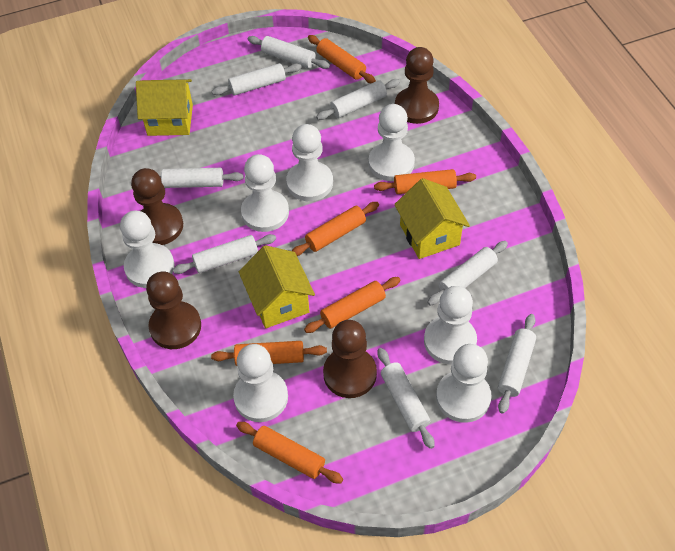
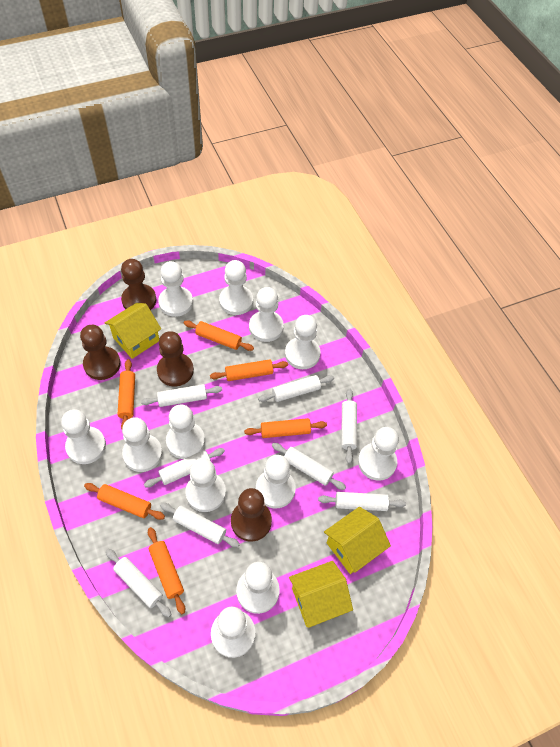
white pawn: 7 -> 12

